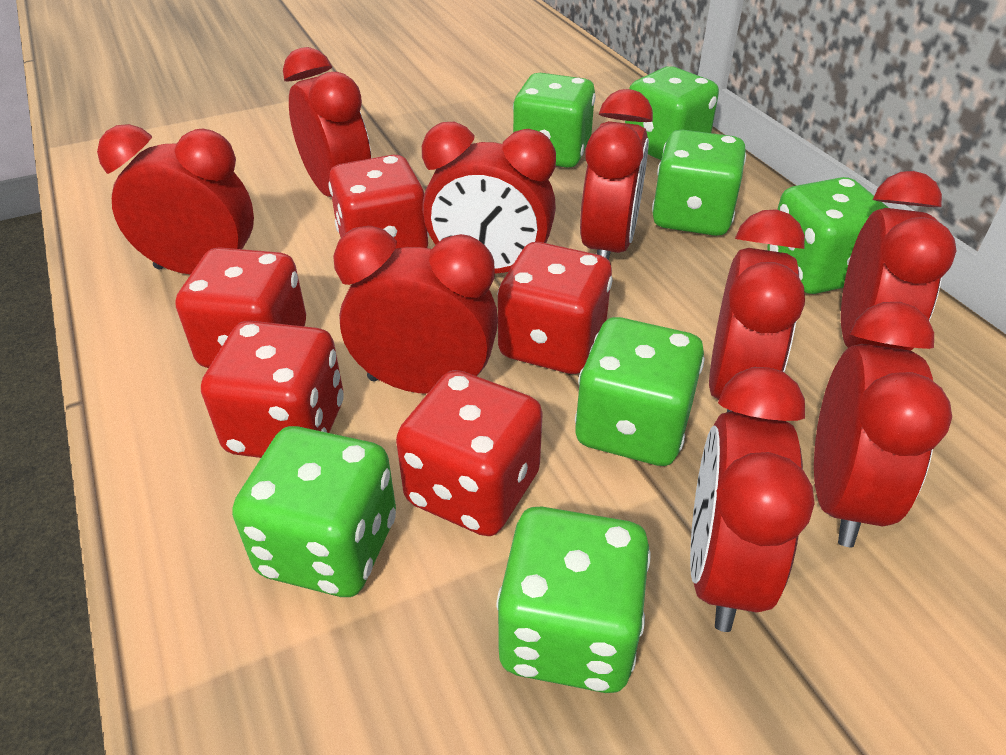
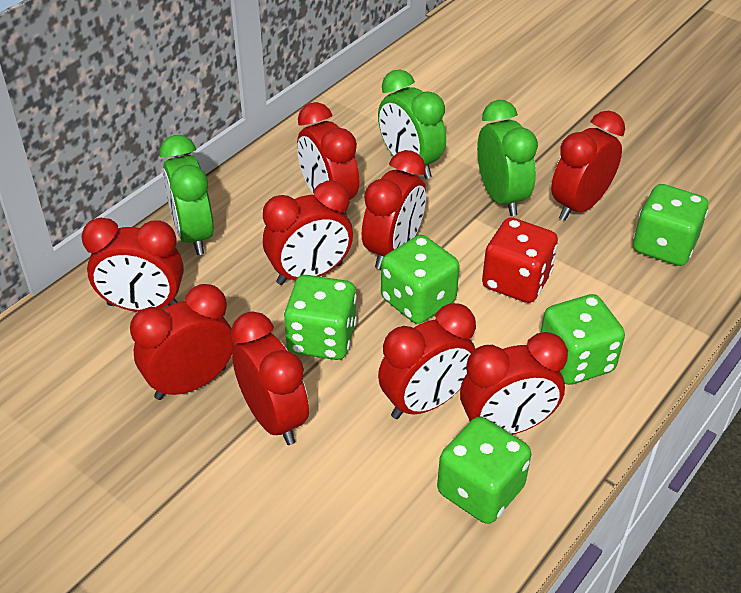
green clock: 0 -> 3
green dice: 7 -> 5
red dice: 5 -> 1

